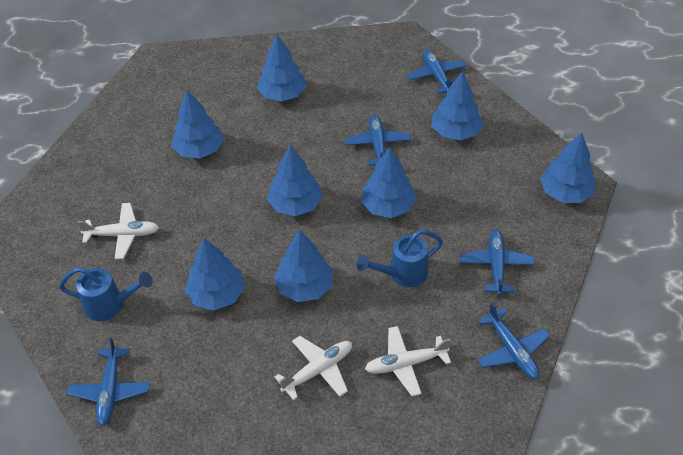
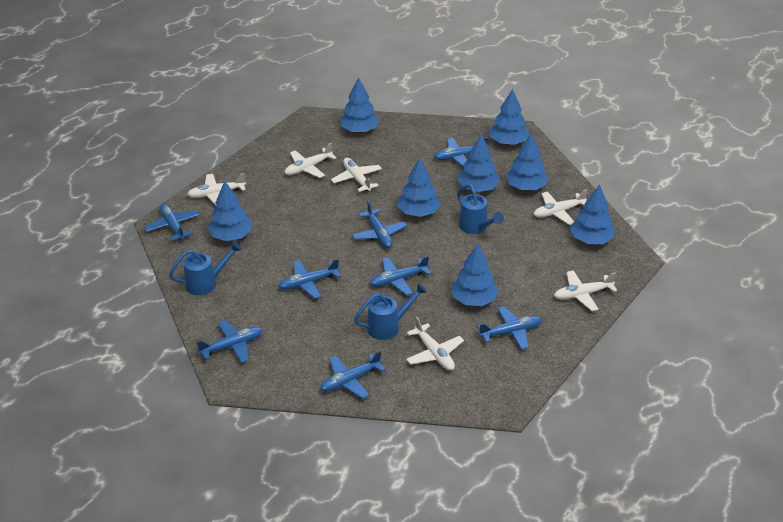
blue plane: 5 -> 8
blue watering can: 2 -> 3
white plane: 3 -> 6

